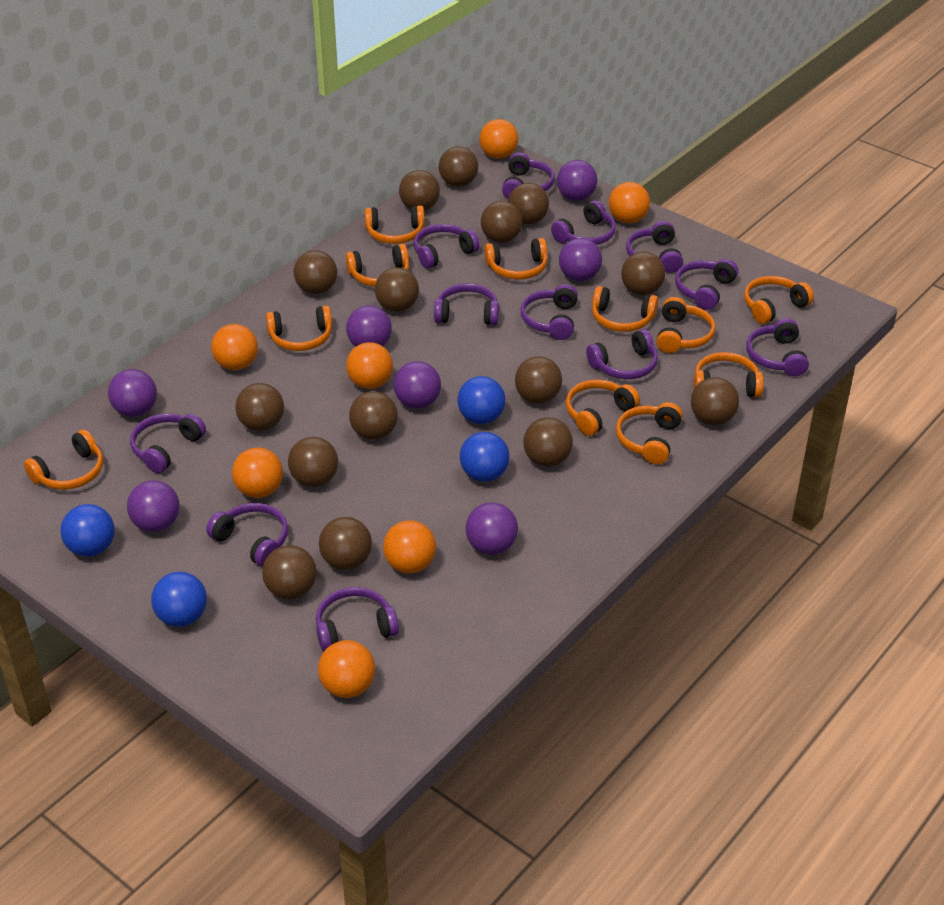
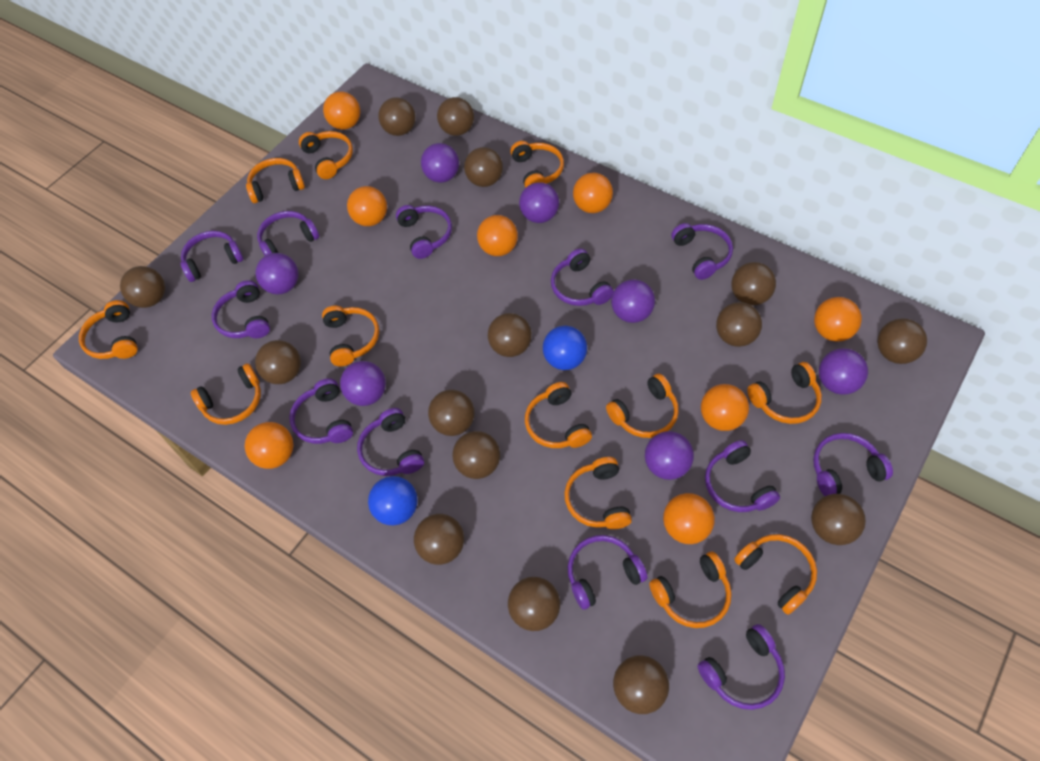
blue ball: 4 -> 2
orange ball: 7 -> 8
orange headphones: 11 -> 12

